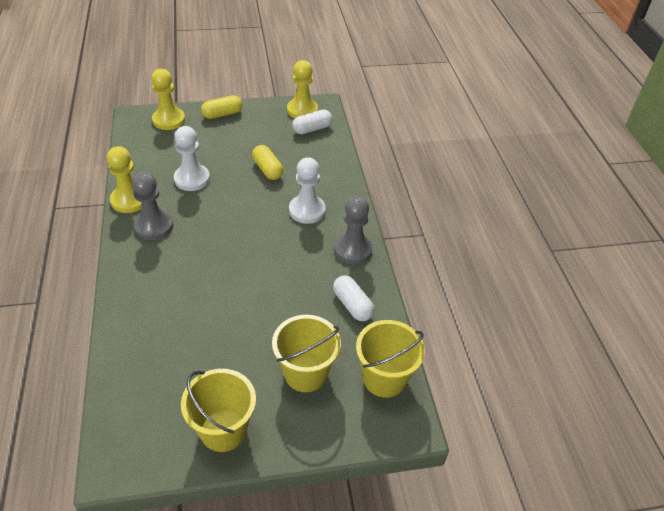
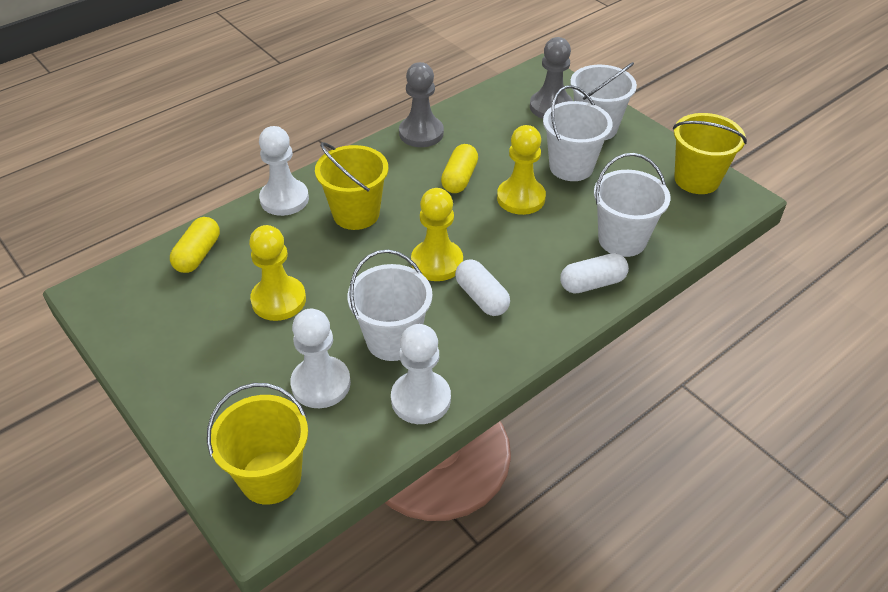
white bucket: 0 -> 4
white pawn: 2 -> 3

